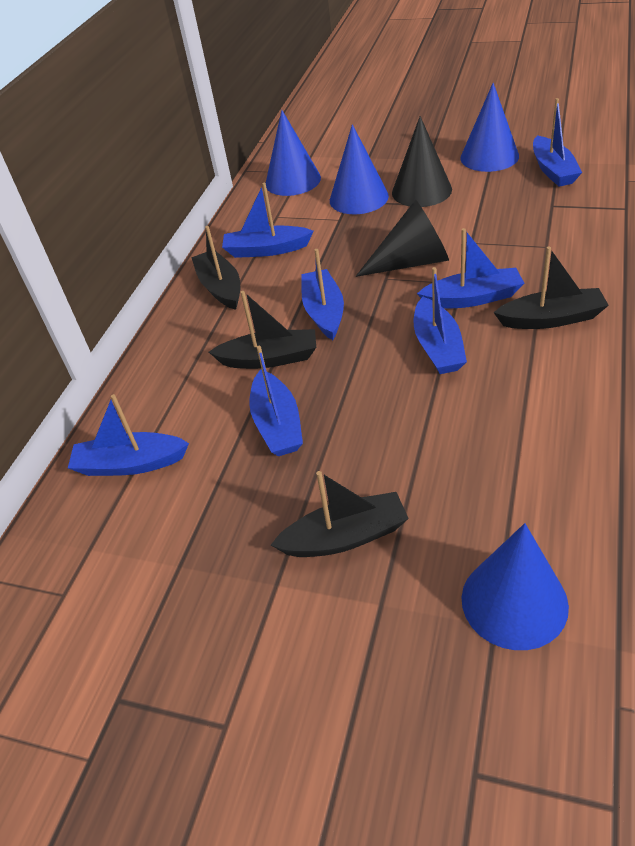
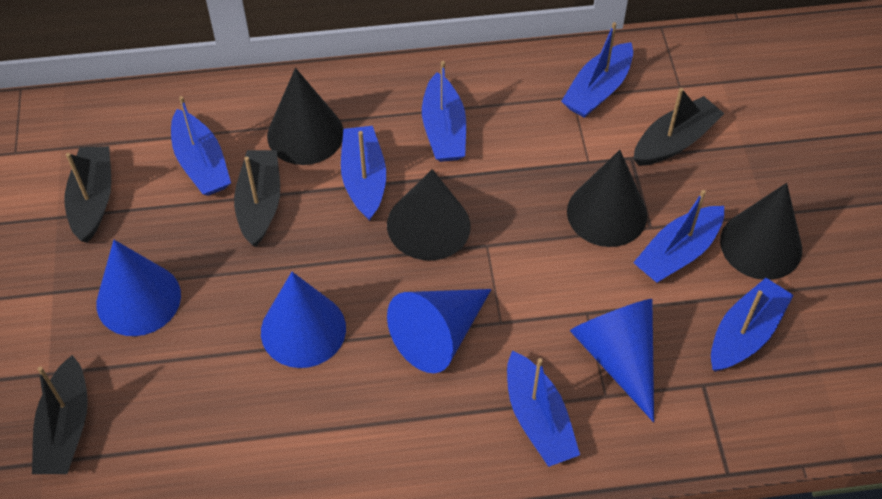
black cone: 2 -> 4

